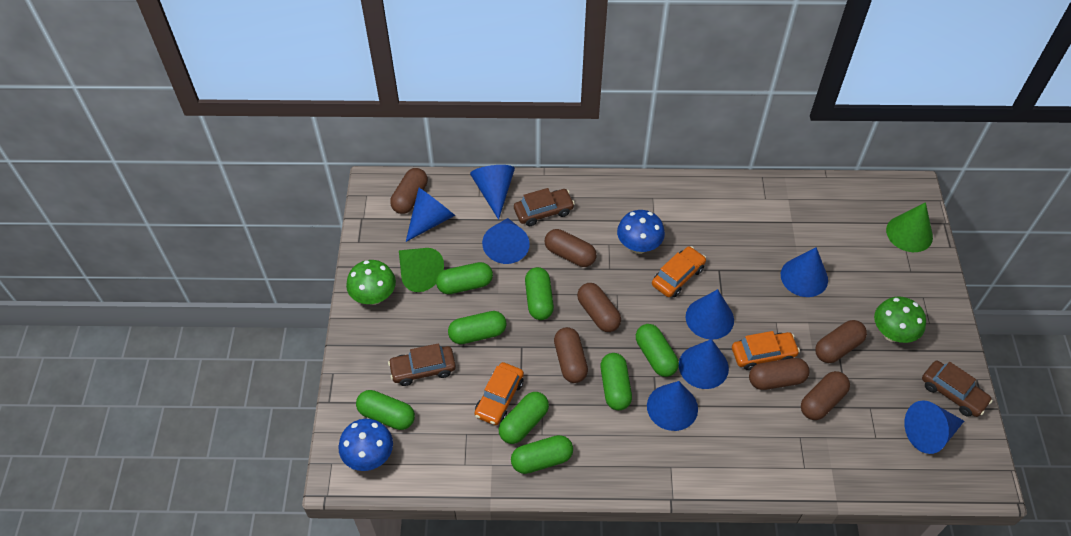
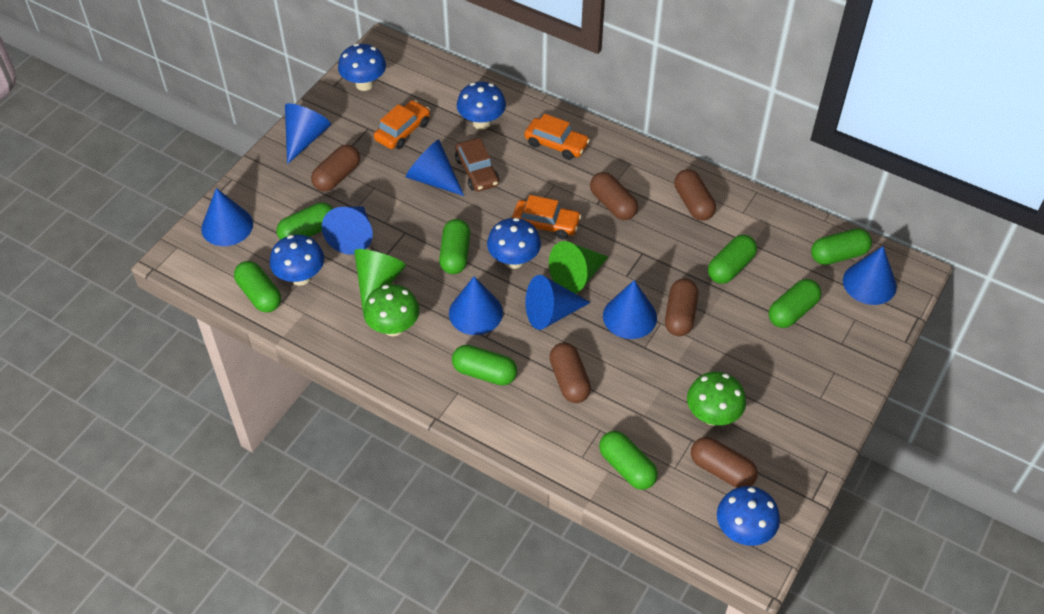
blue mushroom: 2 -> 5
brown capsule: 7 -> 6
brown car: 3 -> 1

